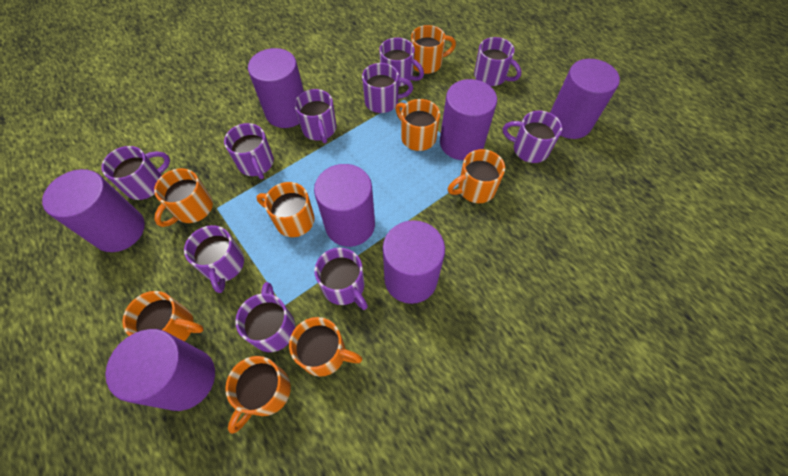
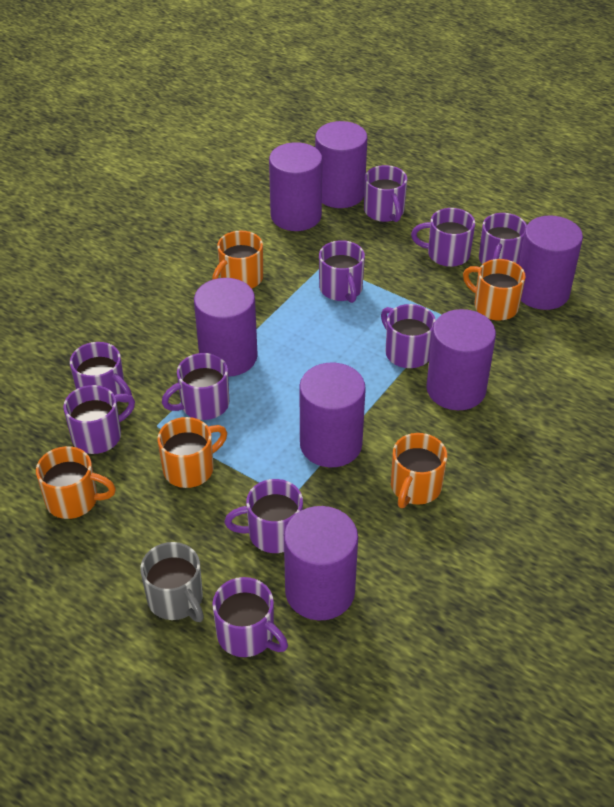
grey mug: 0 -> 1
orange mug: 8 -> 5

